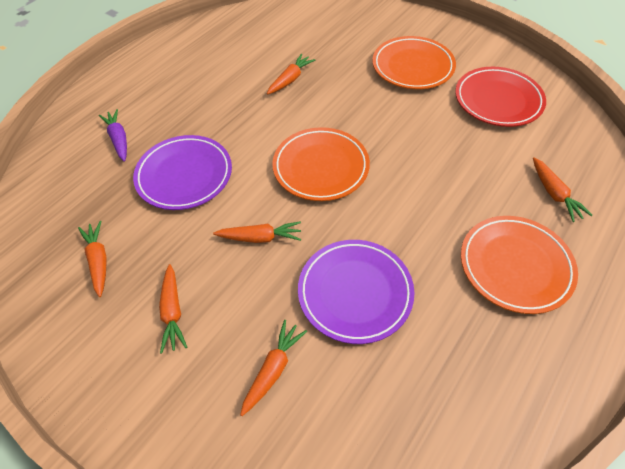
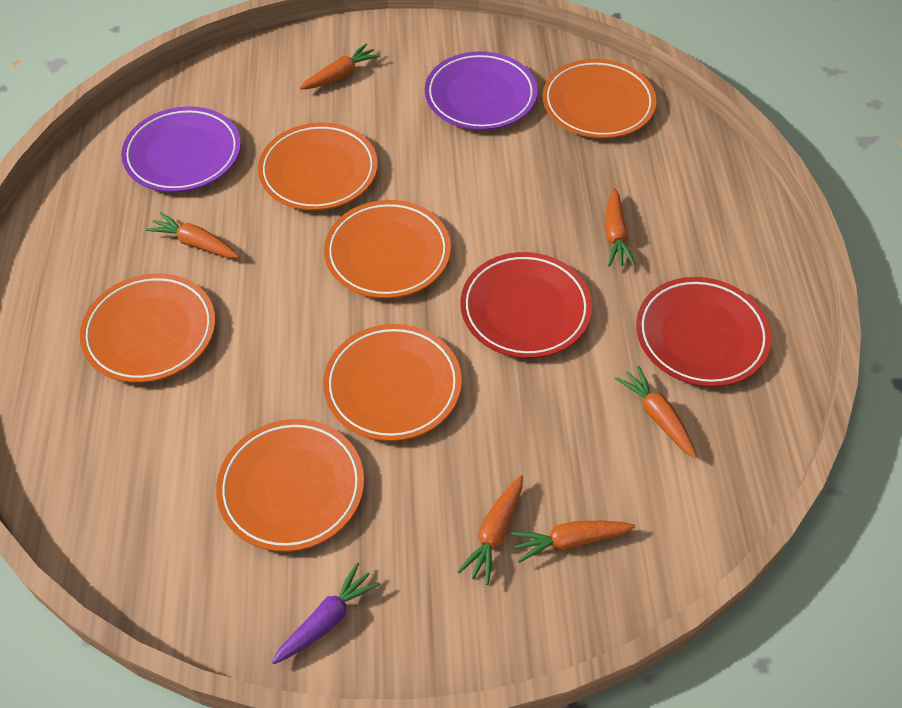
orange plate: 3 -> 6
red plate: 1 -> 2

